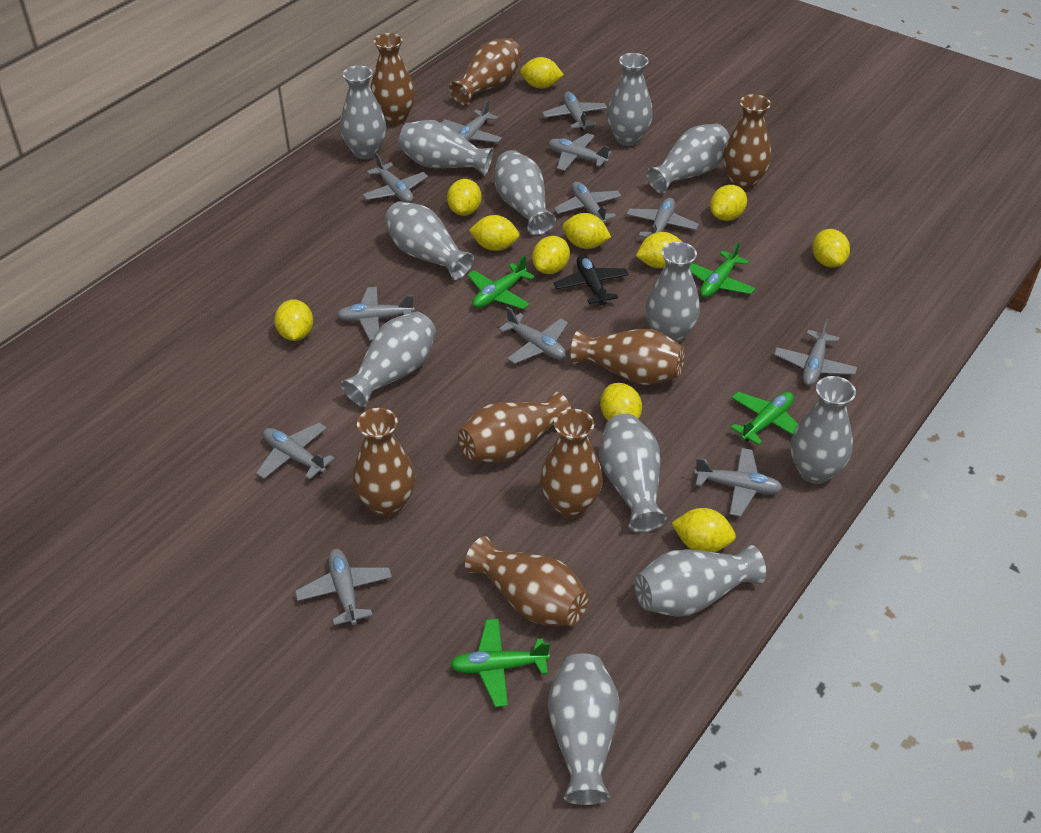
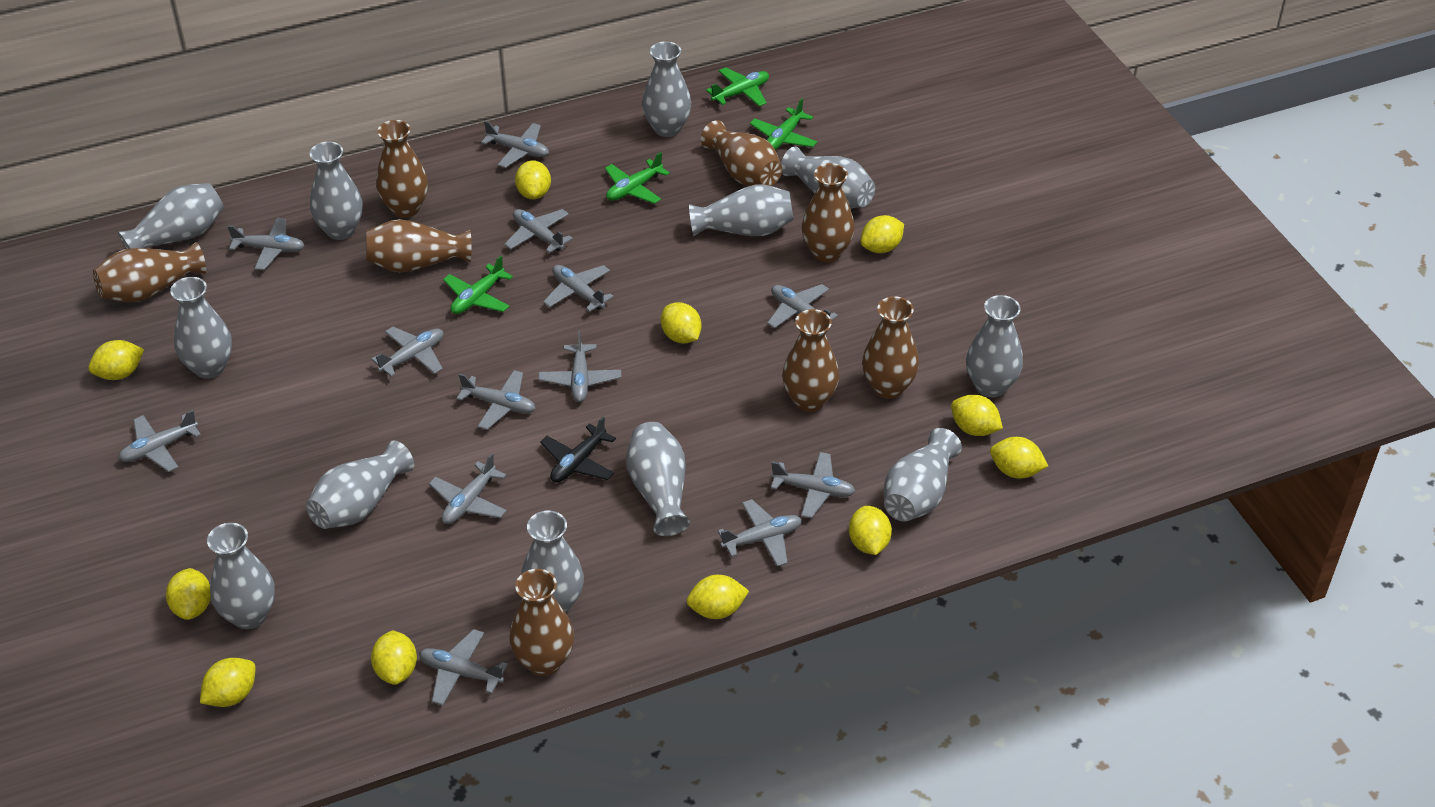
grey plane: 12 -> 13

